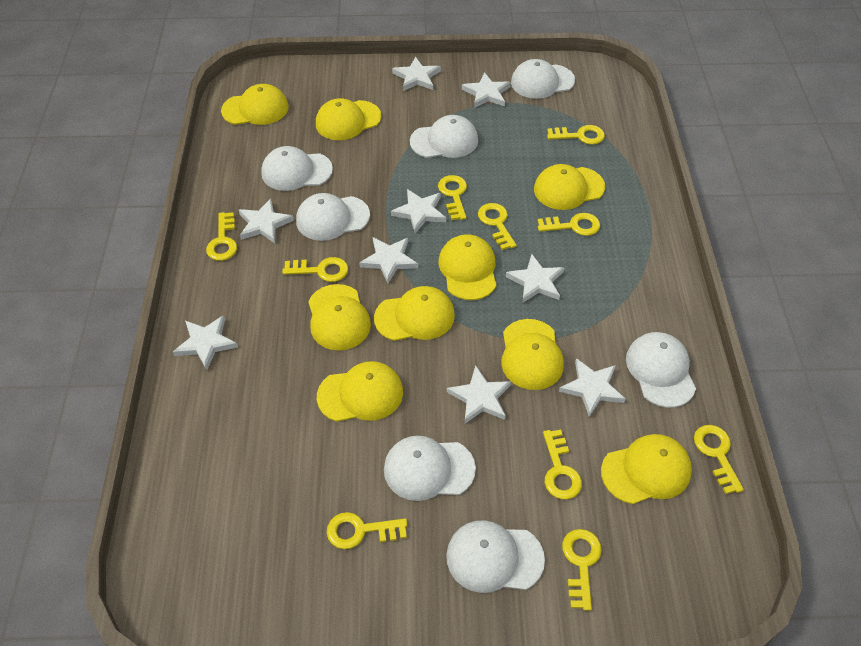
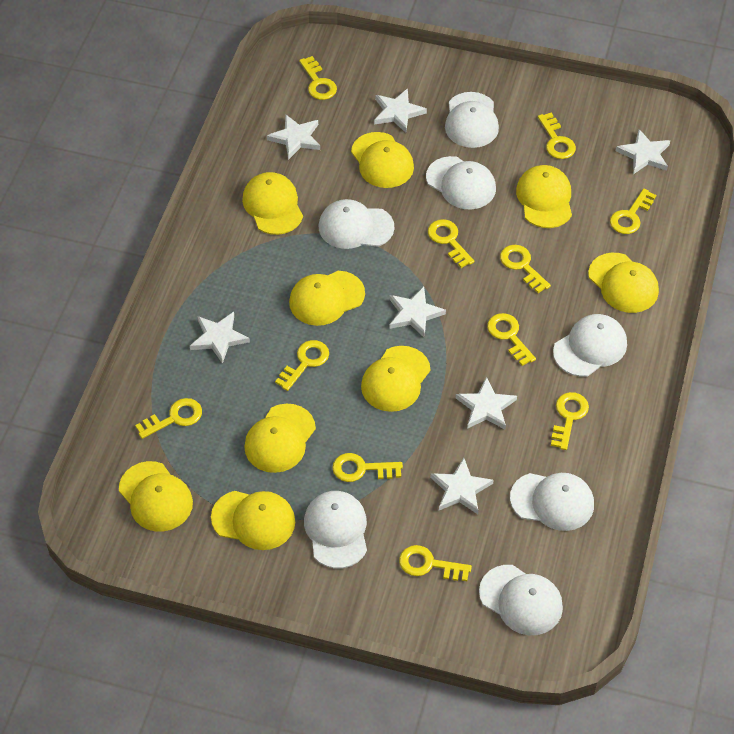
white star: 9 -> 7
yellow key: 10 -> 11

